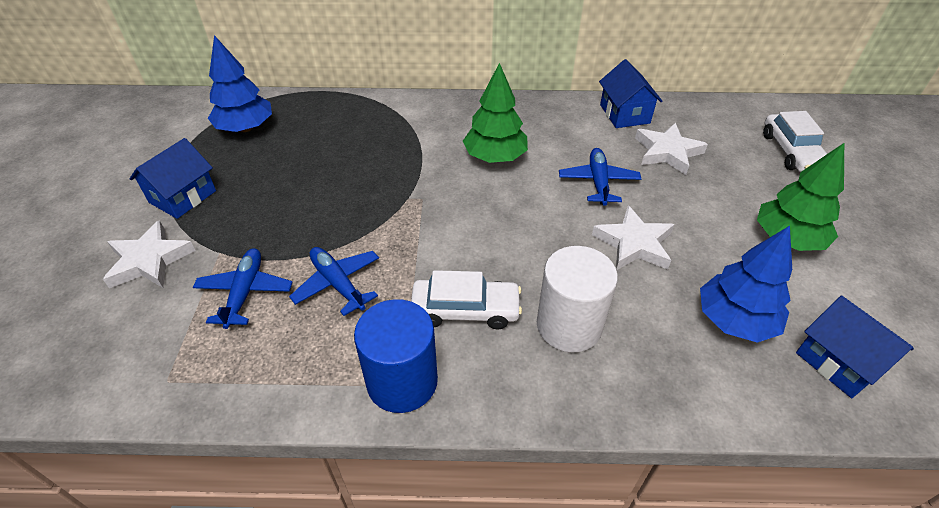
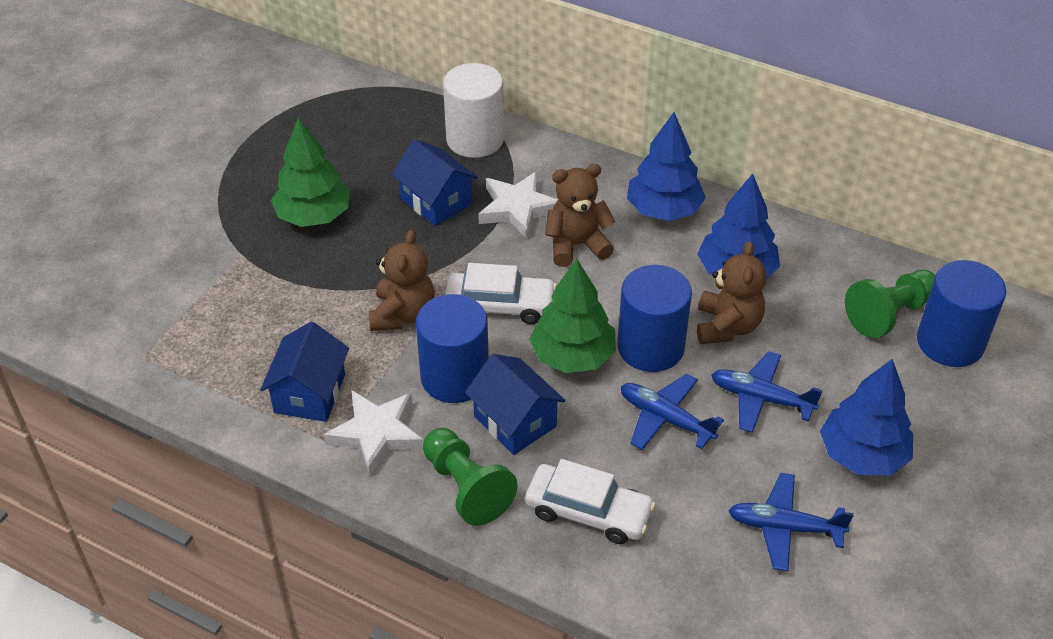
blue cylinder: 1 -> 3
blue tree: 2 -> 3
brown teddy bear: 0 -> 3
green pawn: 0 -> 2
white star: 3 -> 2

